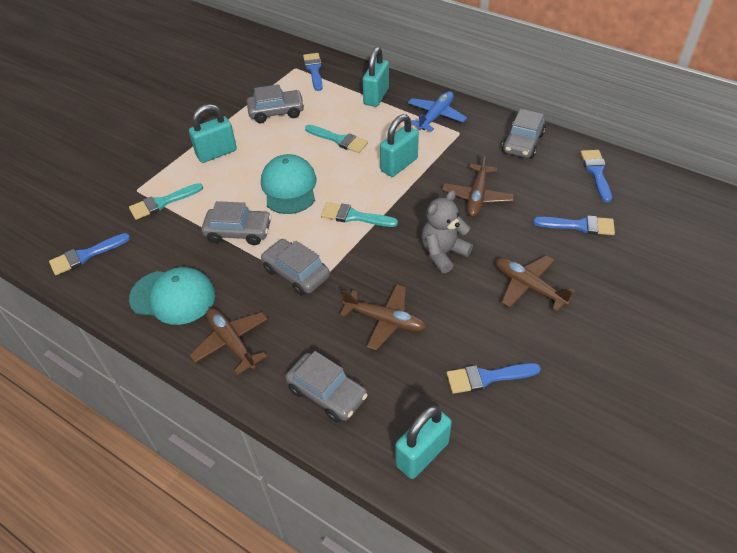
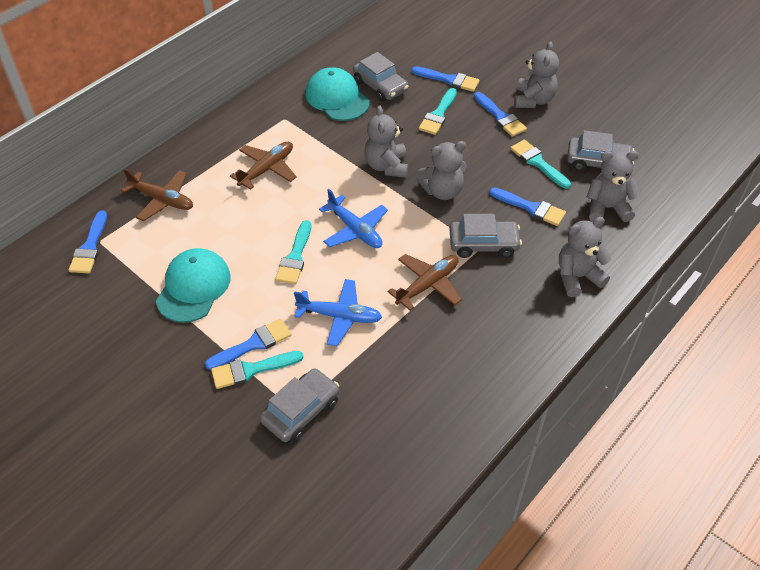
blue plane: 1 -> 2
brown plane: 4 -> 3
grey car: 5 -> 4
grey teddy bear: 1 -> 5
turquoise brush: 3 -> 4
turquoise padlock: 4 -> 0

